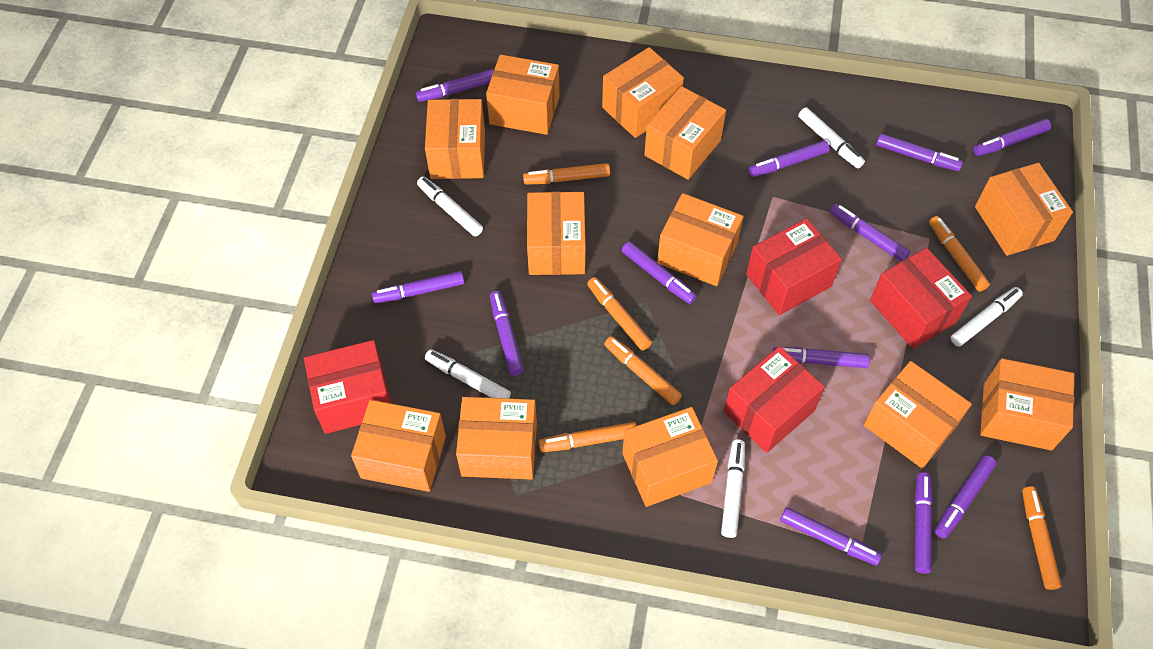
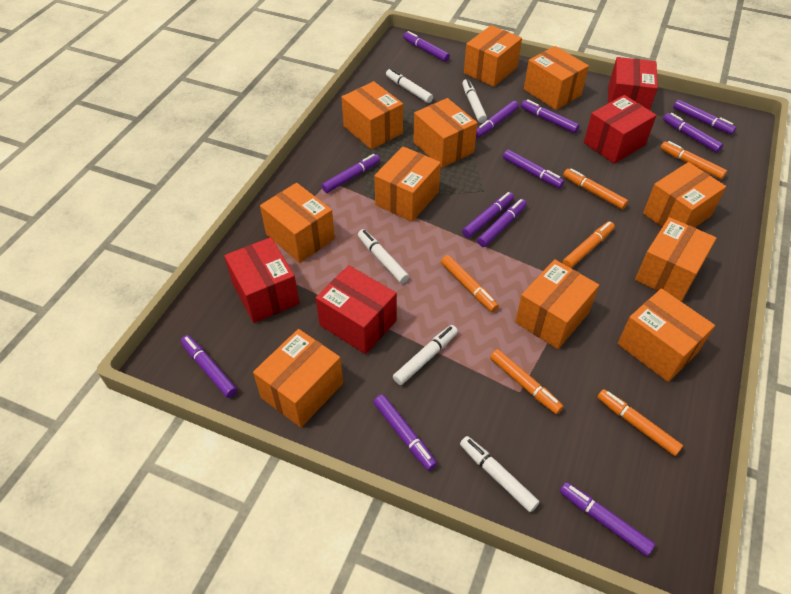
orange box: 12 -> 11

